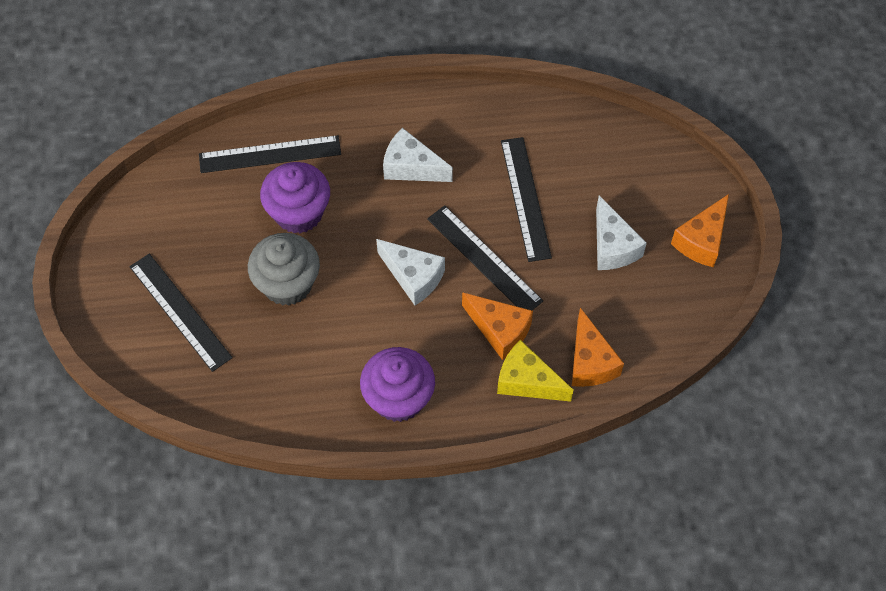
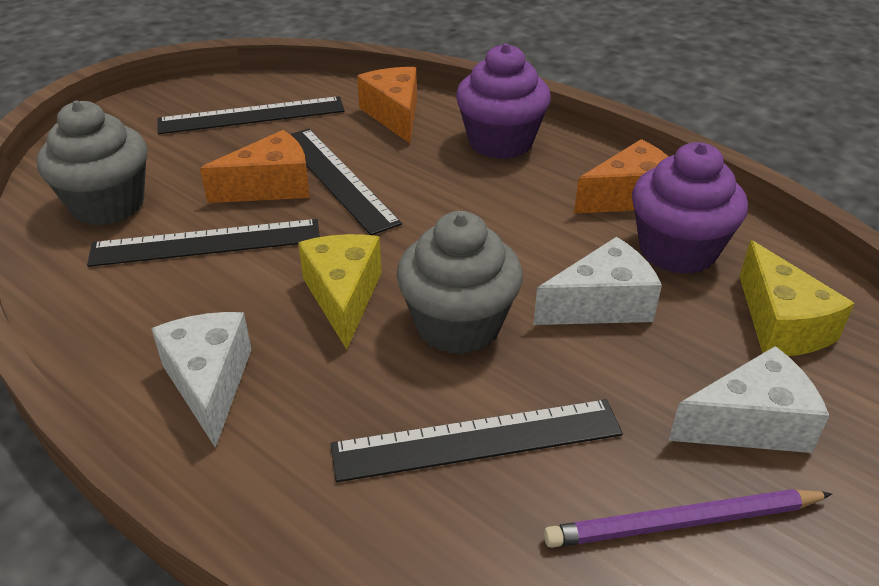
grey cupcake: 1 -> 2
purple pencil: 0 -> 1
yellow cheese: 1 -> 2

